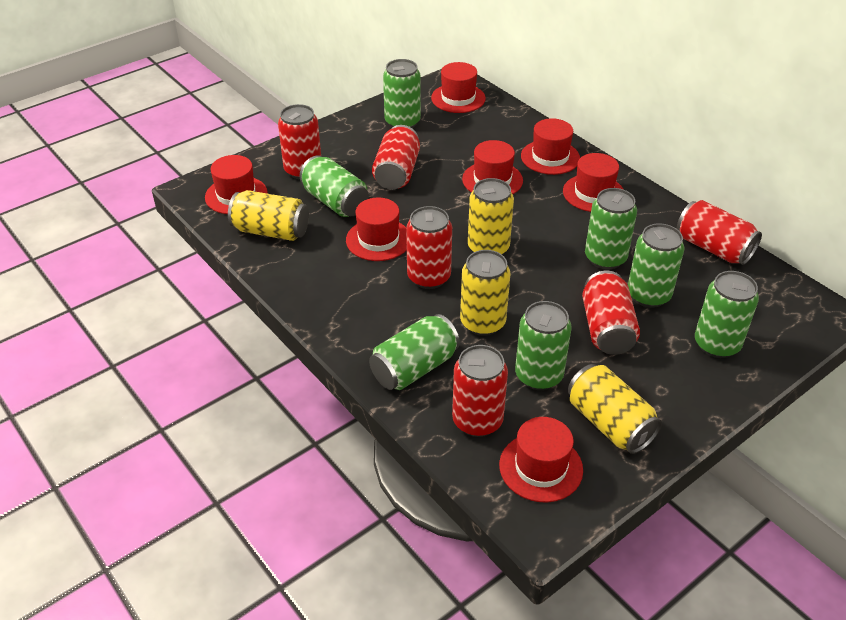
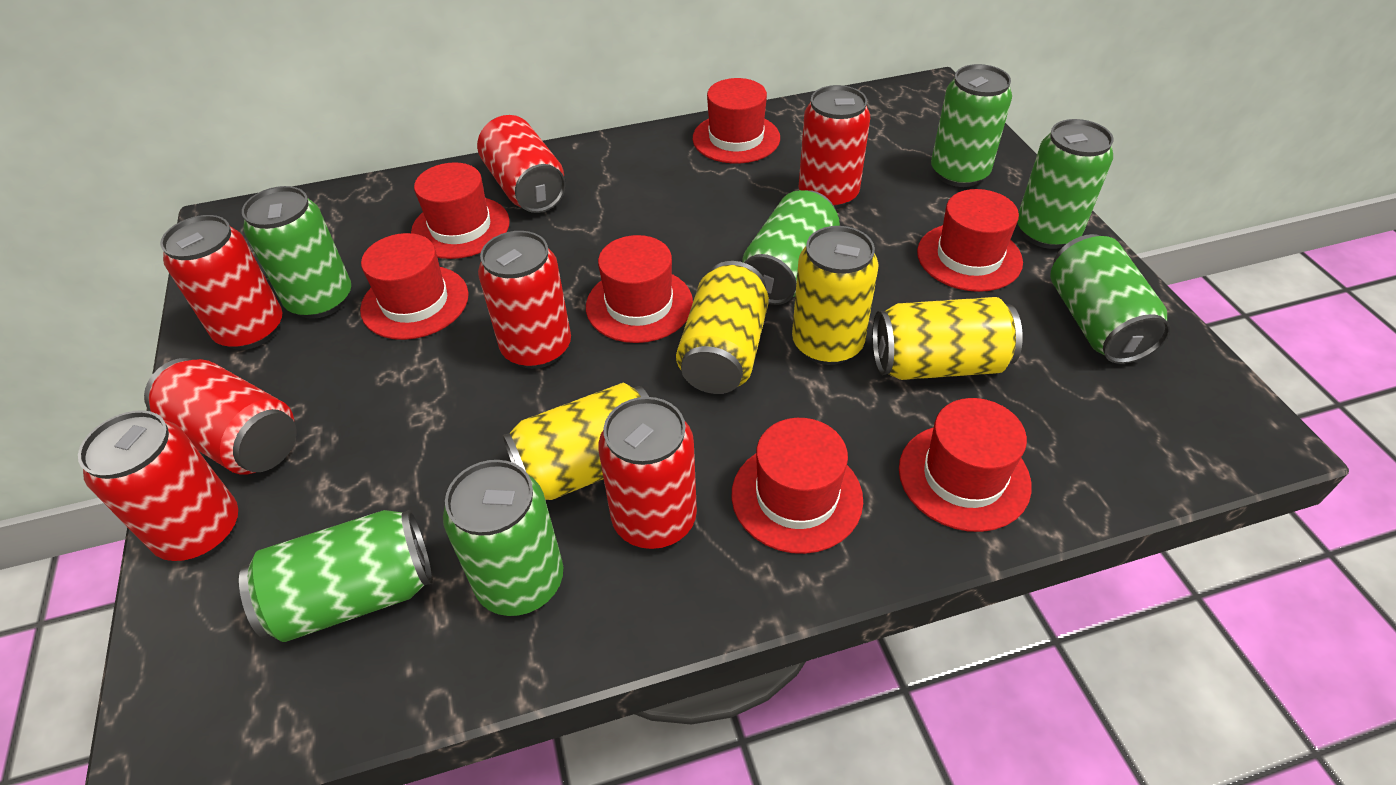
red can: 6 -> 7

